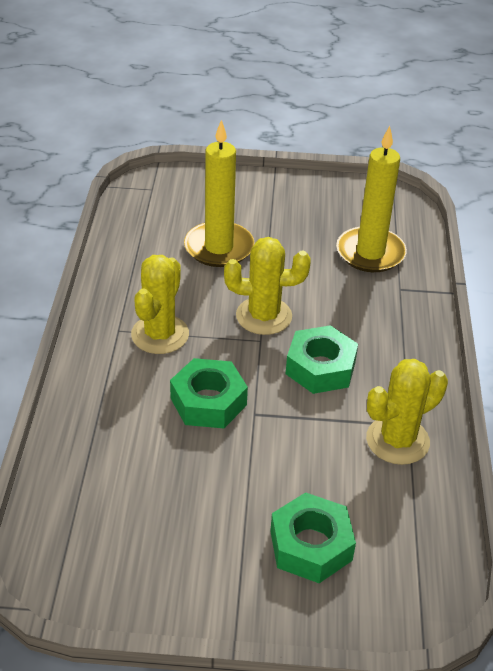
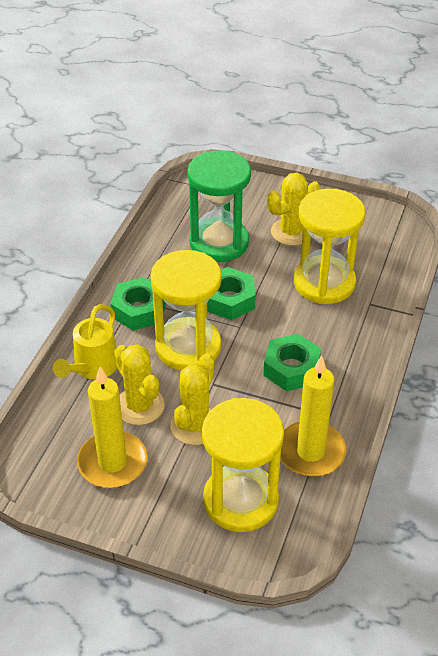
green hourglass: 0 -> 1
yellow hourglass: 0 -> 3
yellow watering can: 0 -> 1

